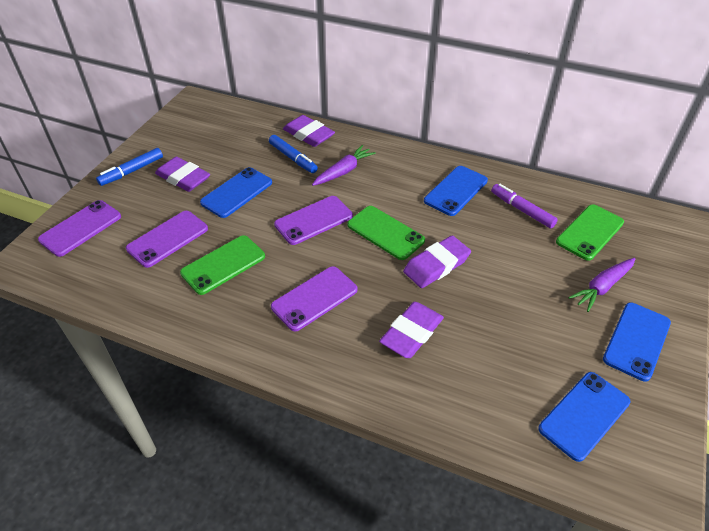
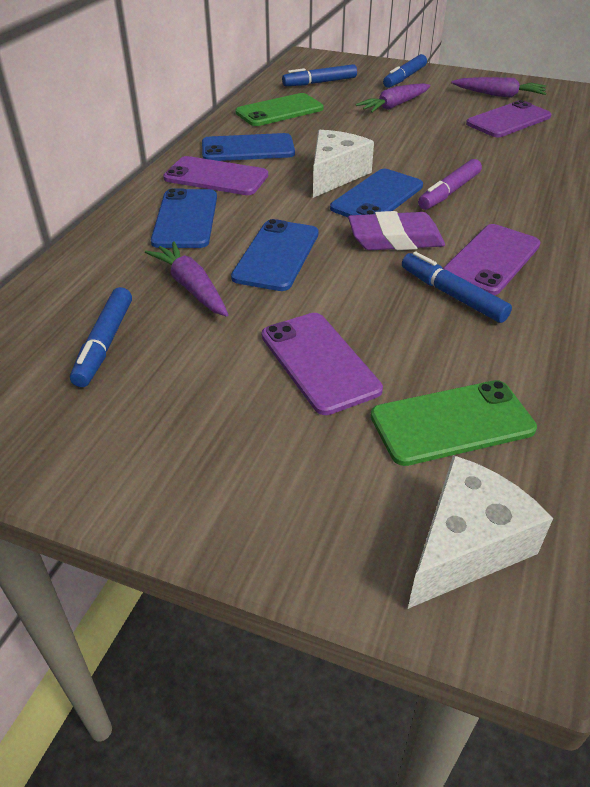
blue marker: 2 -> 4
green phone: 3 -> 2
purple carrot: 2 -> 3
purple eraser: 4 -> 1
white cheese: 0 -> 2

